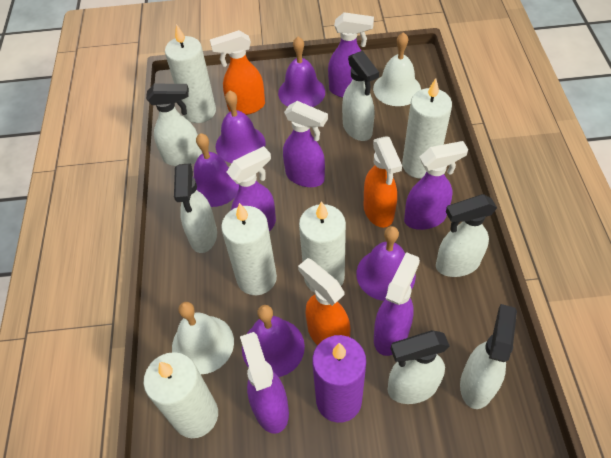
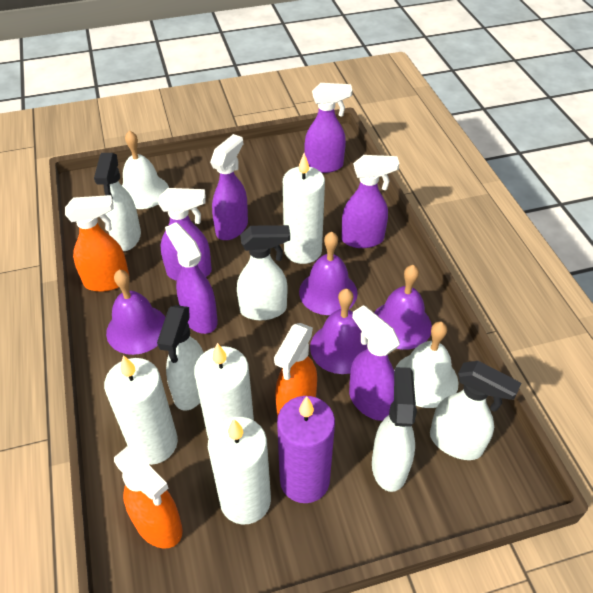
purple bell: 5 -> 4
white candle: 5 -> 4
white spray bottle: 6 -> 5

